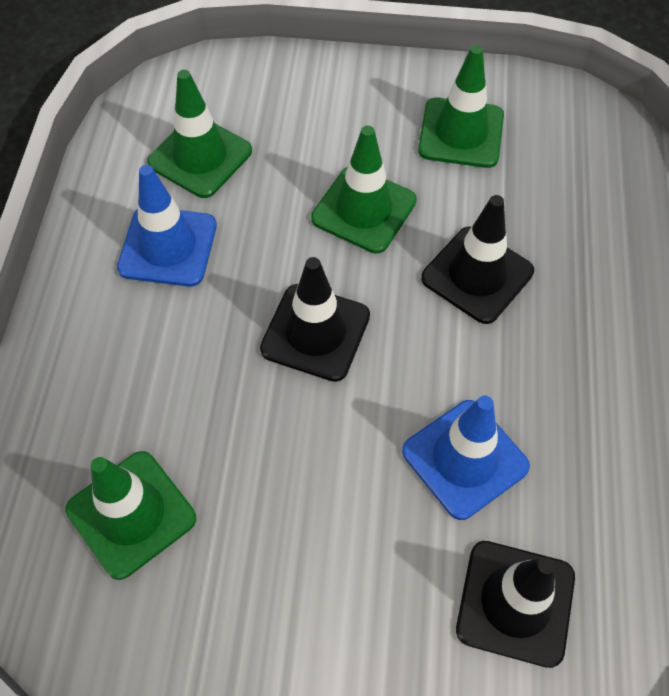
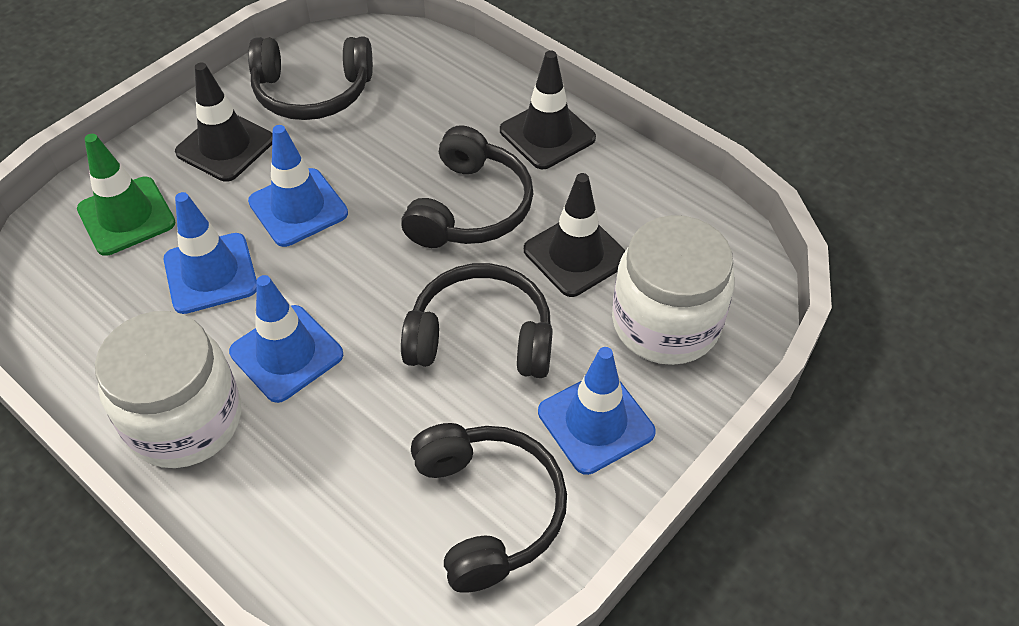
black headphones: 0 -> 4
blue traffic cone: 2 -> 4
green traffic cone: 4 -> 1
white jar: 0 -> 2

